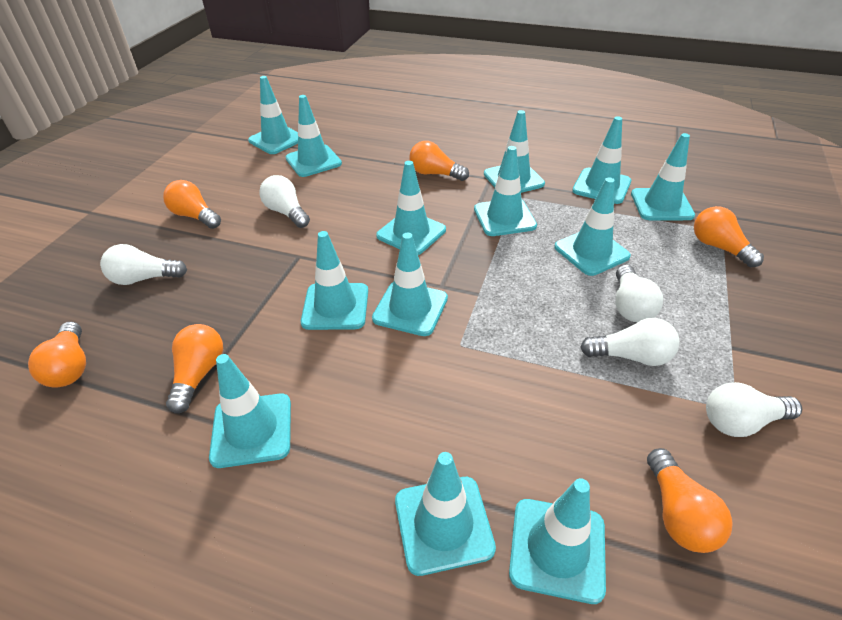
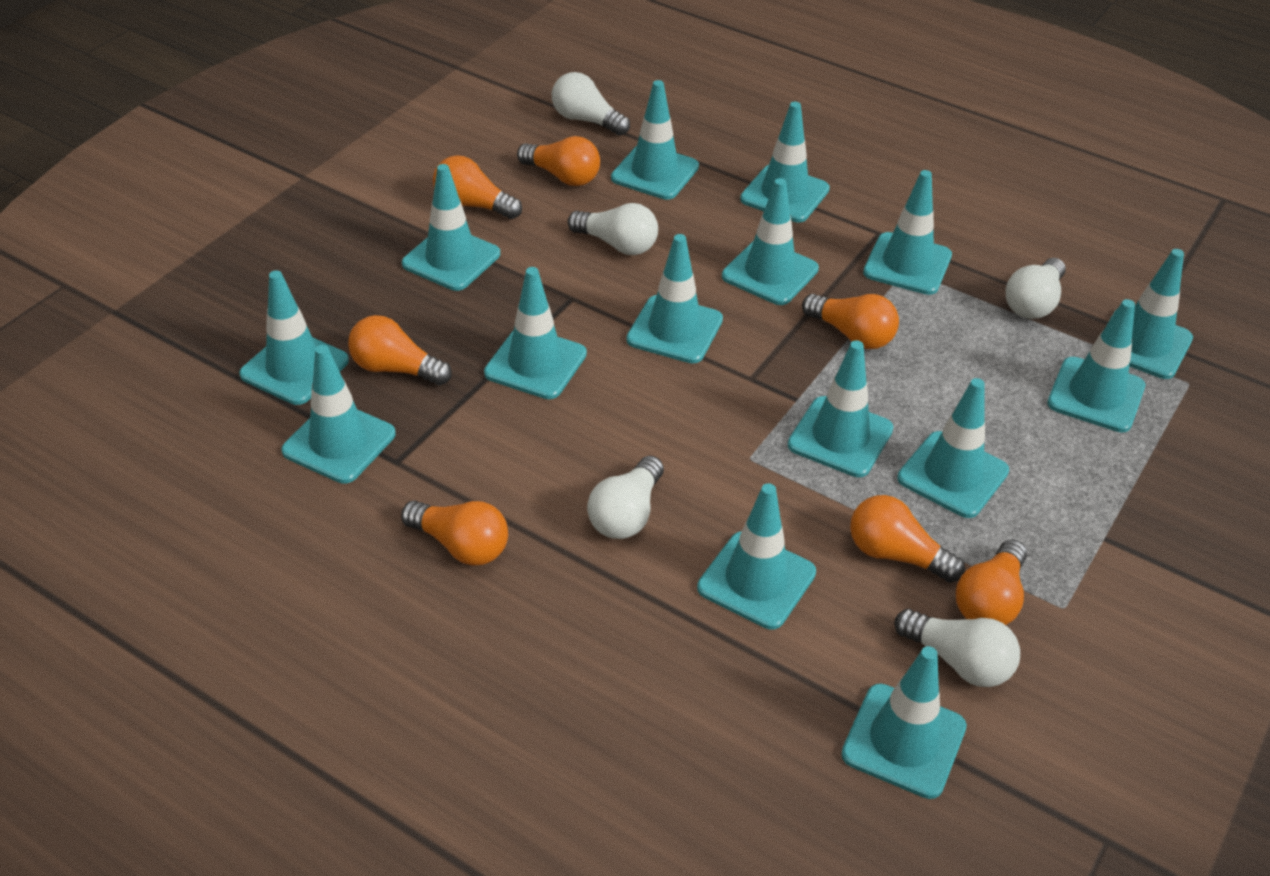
orange light bulb: 6 -> 7
turquoise traffic cone: 13 -> 15

